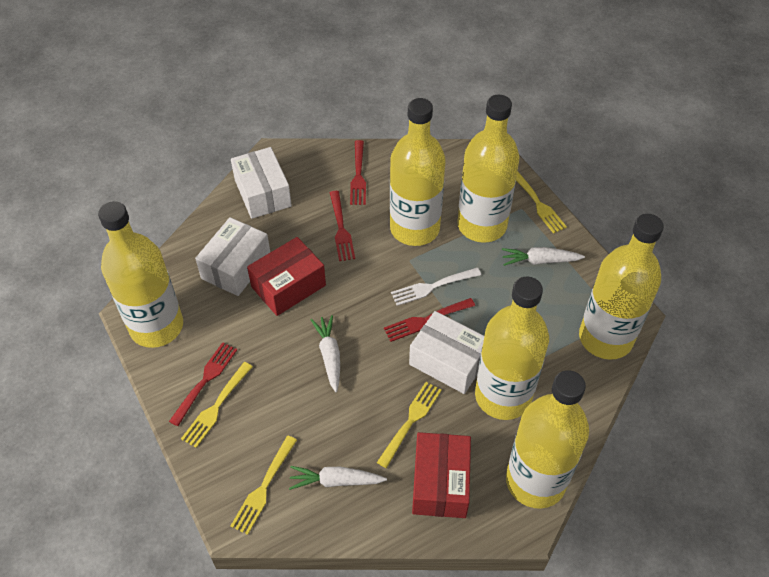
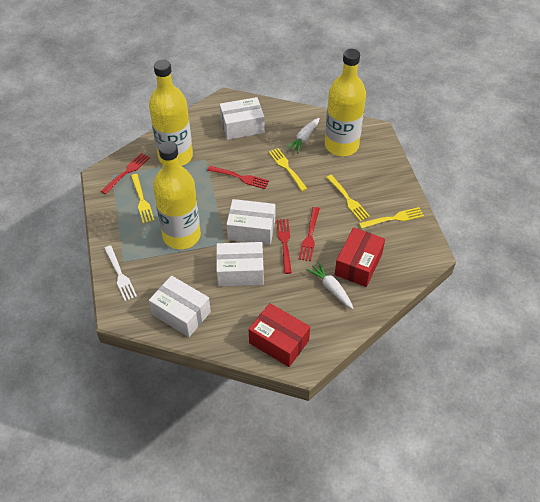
white box: 3 -> 4
white carrot: 3 -> 2
yellow bottle: 6 -> 3

